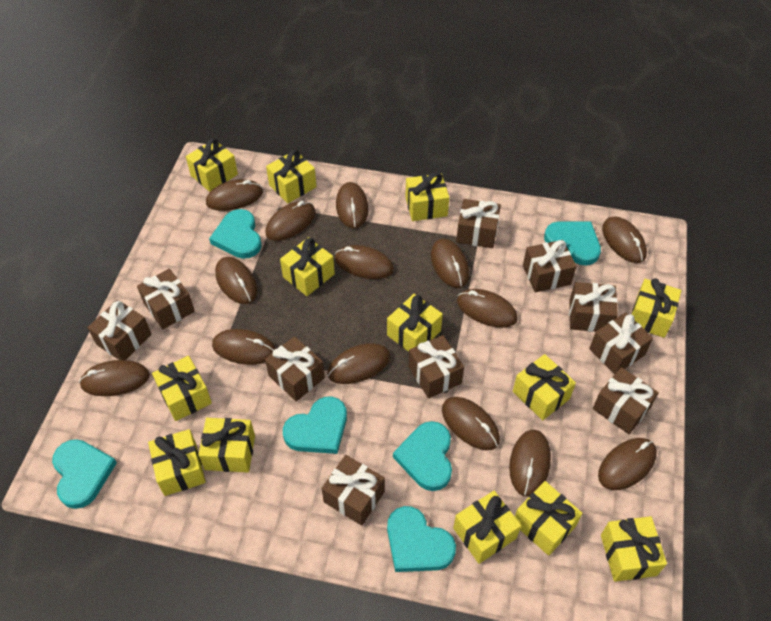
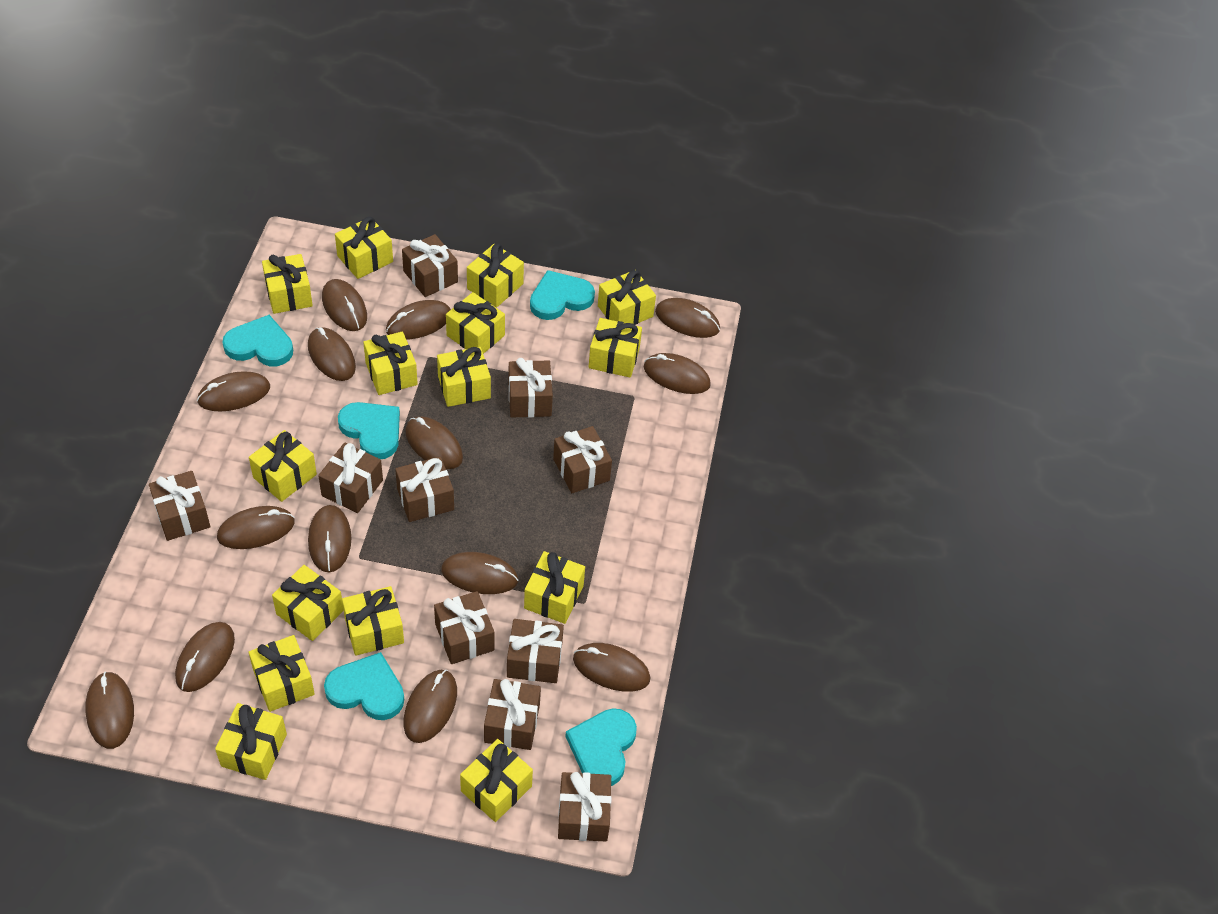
turquoise heart: 6 -> 5
yellow gift: 13 -> 15

